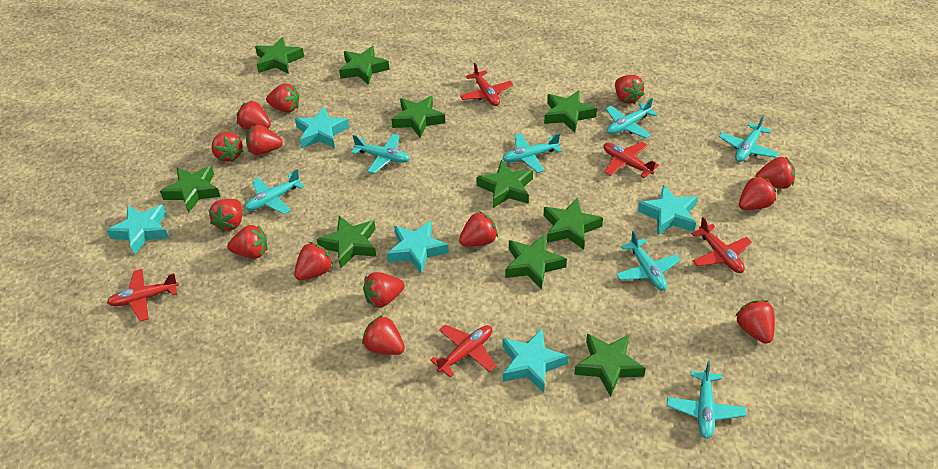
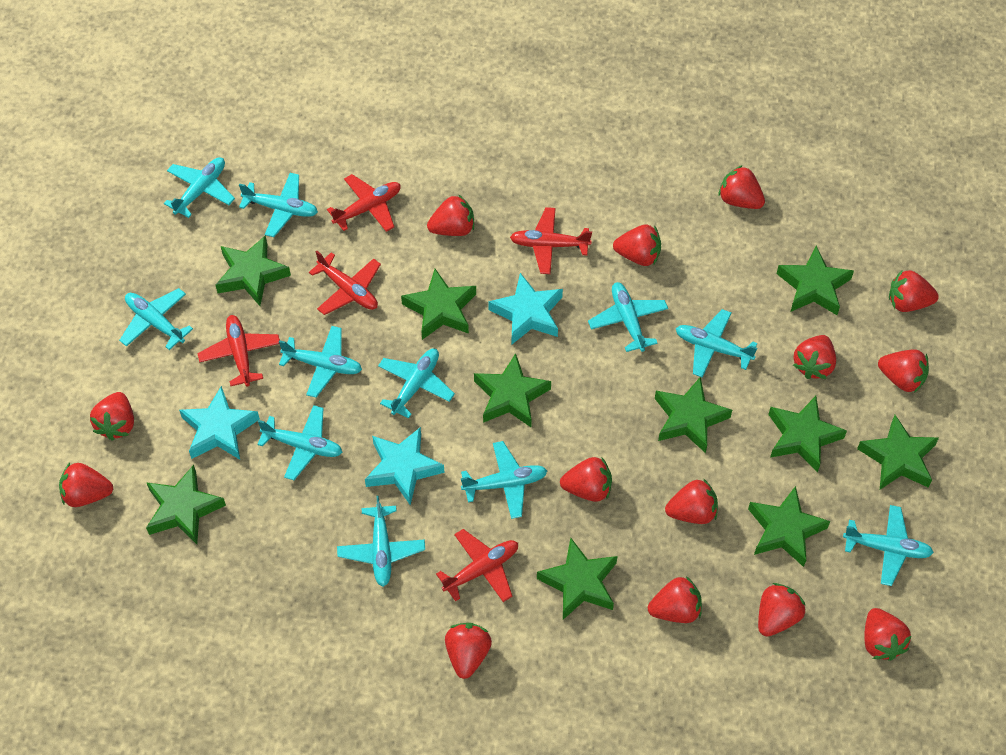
turquoise plane: 7 -> 11
turquoise star: 5 -> 3

